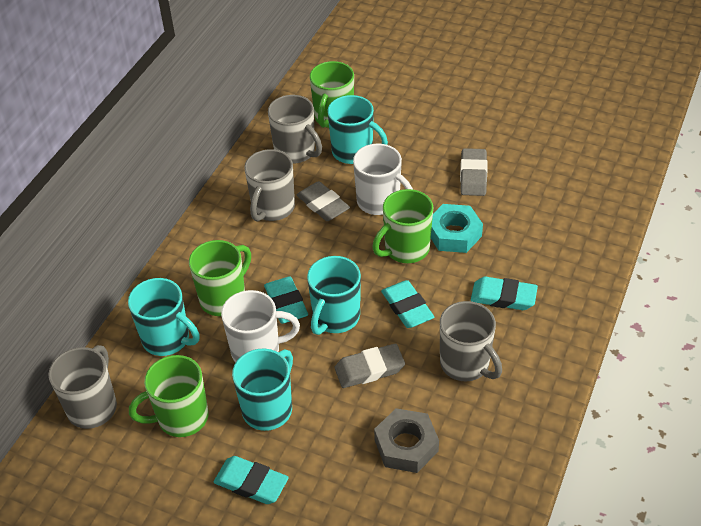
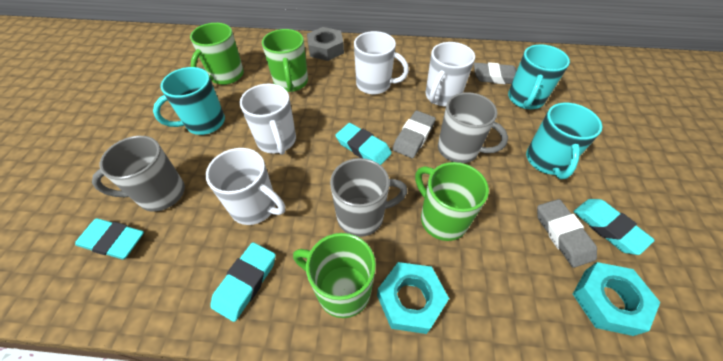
grey mug: 4 -> 3
turquoise mug: 4 -> 3
turquoise nut: 1 -> 2
white mug: 2 -> 4

